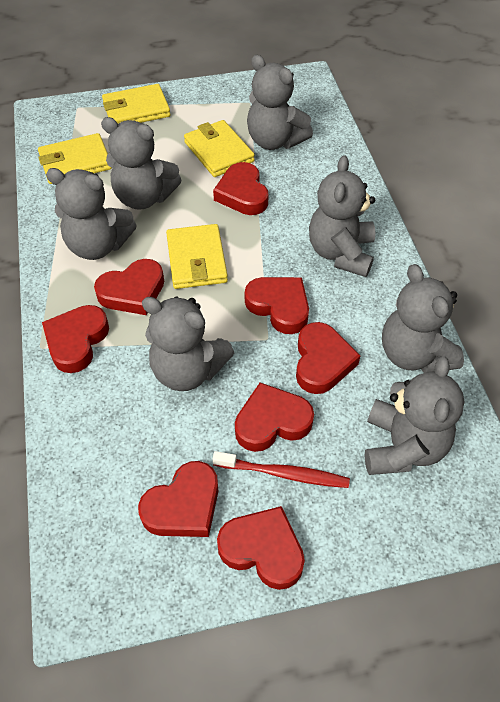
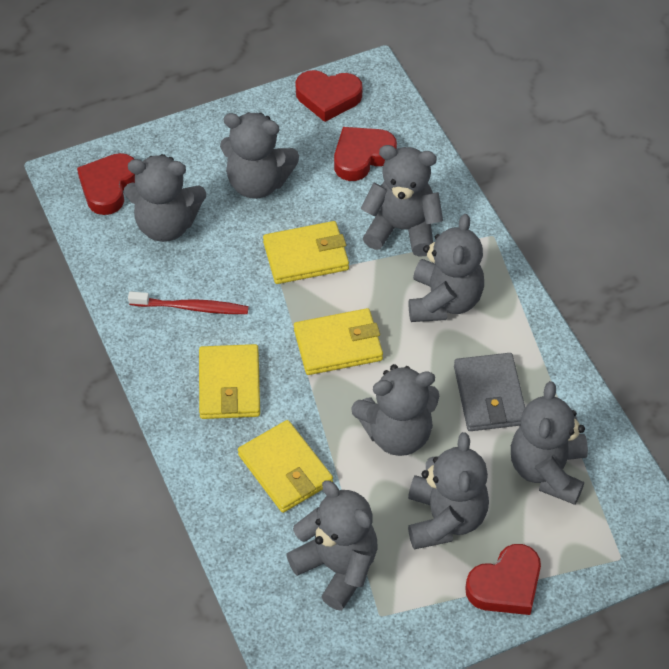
grey teddy bear: 7 -> 8
grey wallet: 0 -> 1
red heart: 8 -> 4

